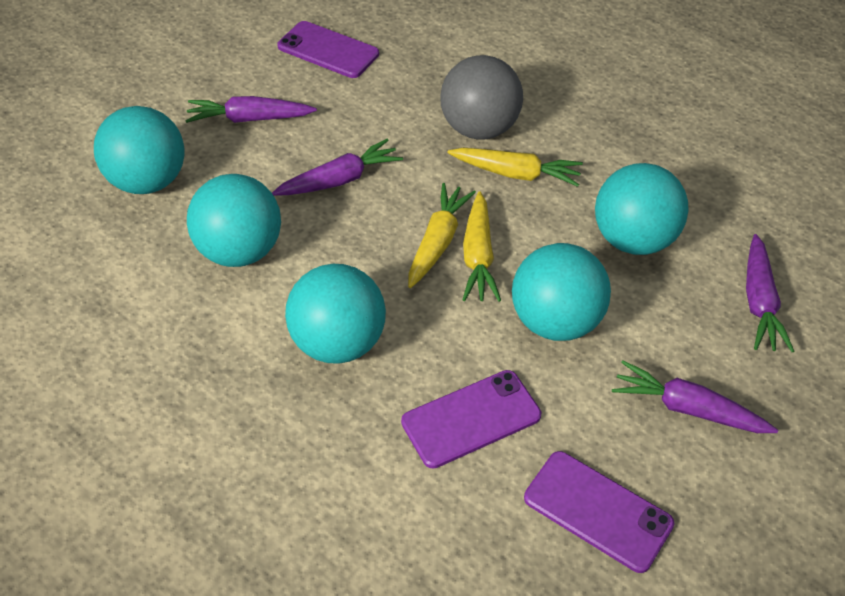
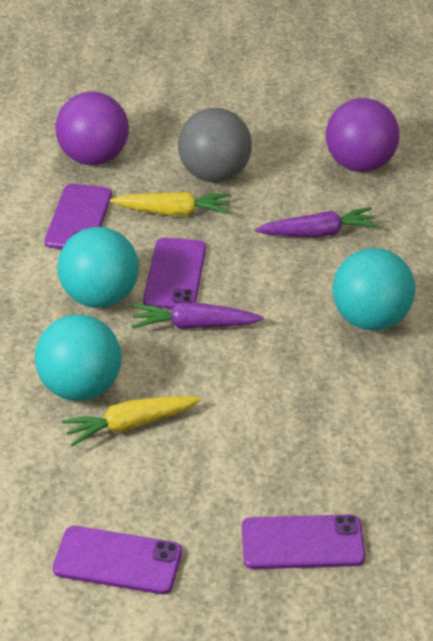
purple ball: 0 -> 2
purple carrot: 4 -> 2
purple phone: 3 -> 4
turquoise ball: 5 -> 3
yellow carrot: 3 -> 2

